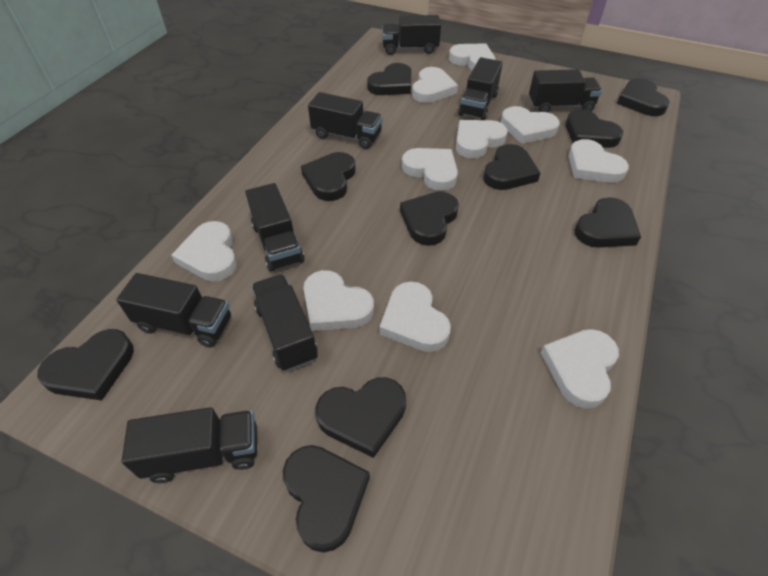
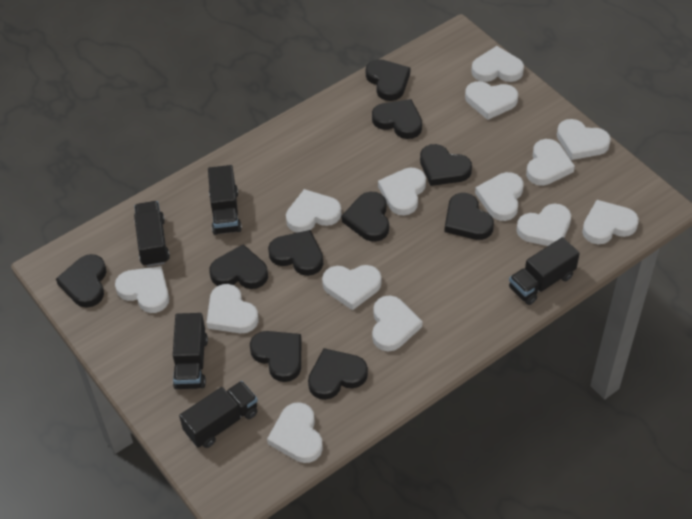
black truck: 8 -> 5
white heart: 10 -> 14

